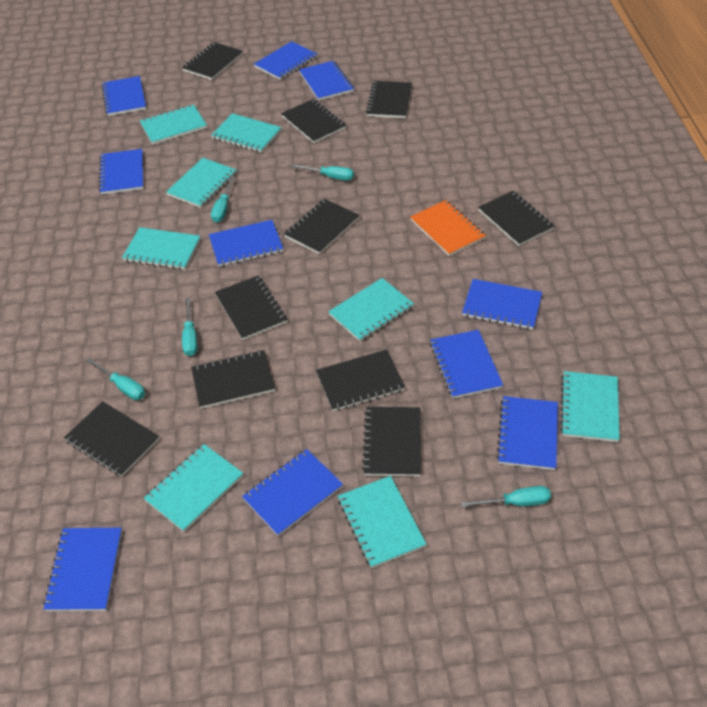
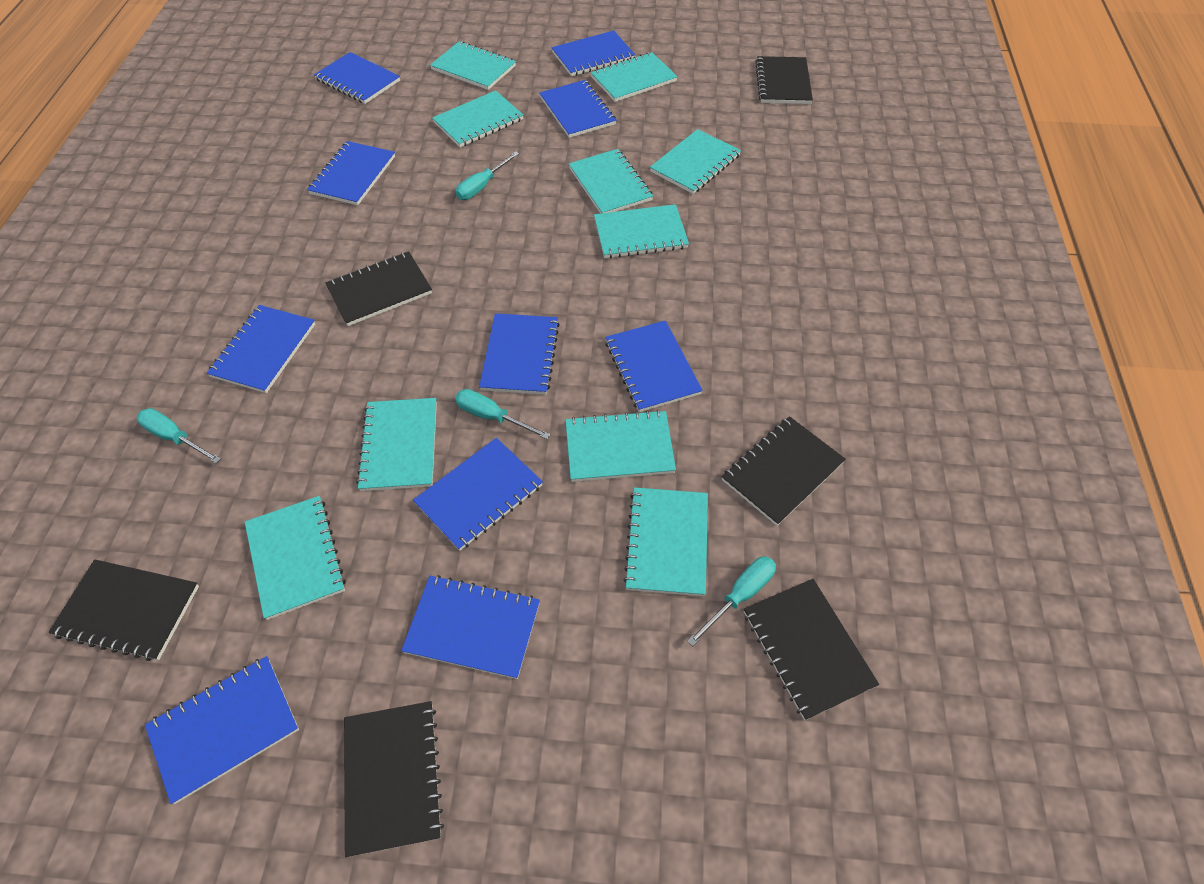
black notebook: 10 -> 6
orange notebook: 1 -> 0
turquoise notebook: 8 -> 10
turquoise screwdriver: 5 -> 4

